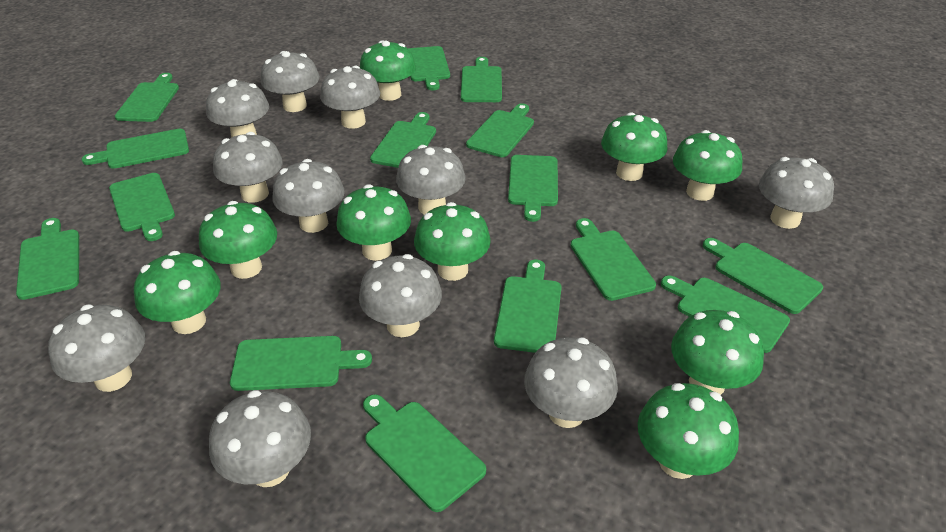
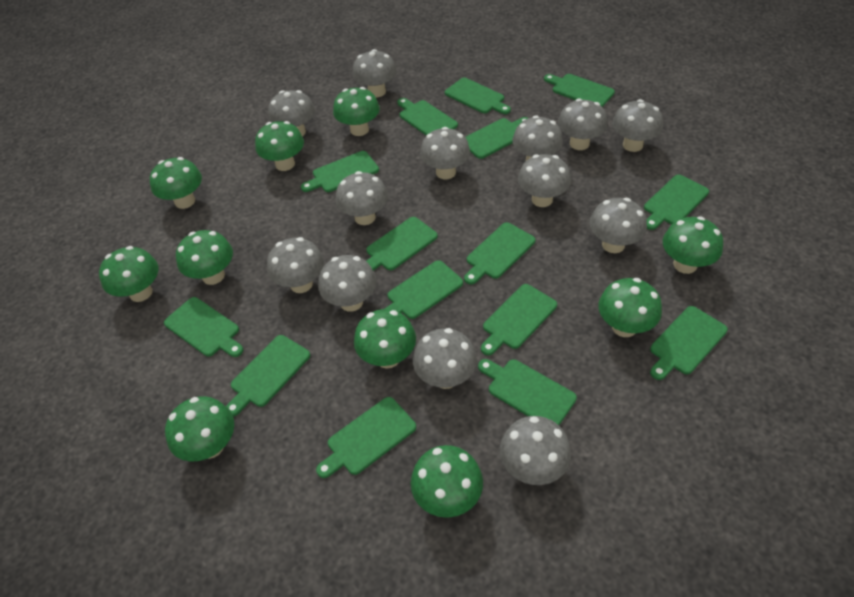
green mushroom: 9 -> 10
grey mushroom: 11 -> 13

